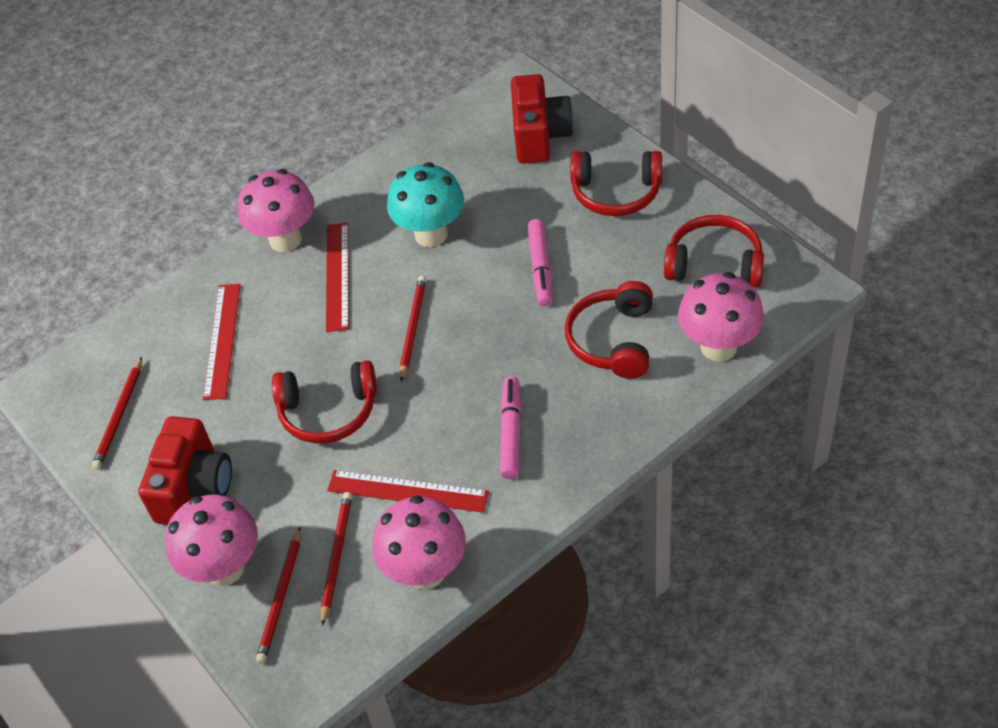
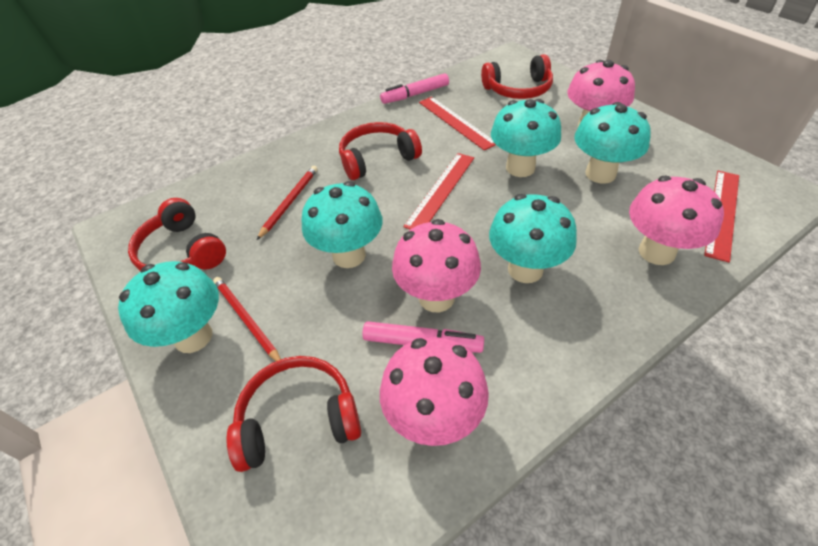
red camera: 2 -> 0
red pencil: 4 -> 2
turquoise mushroom: 1 -> 5

